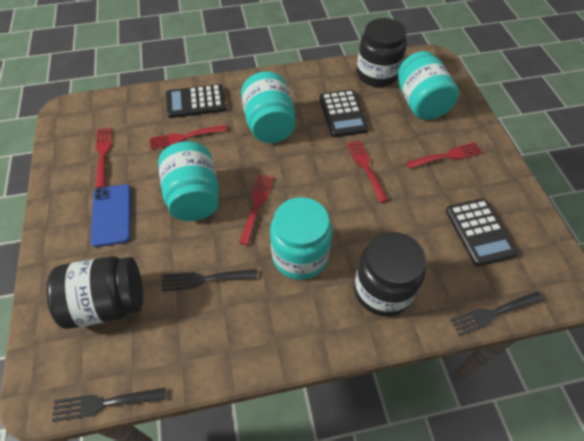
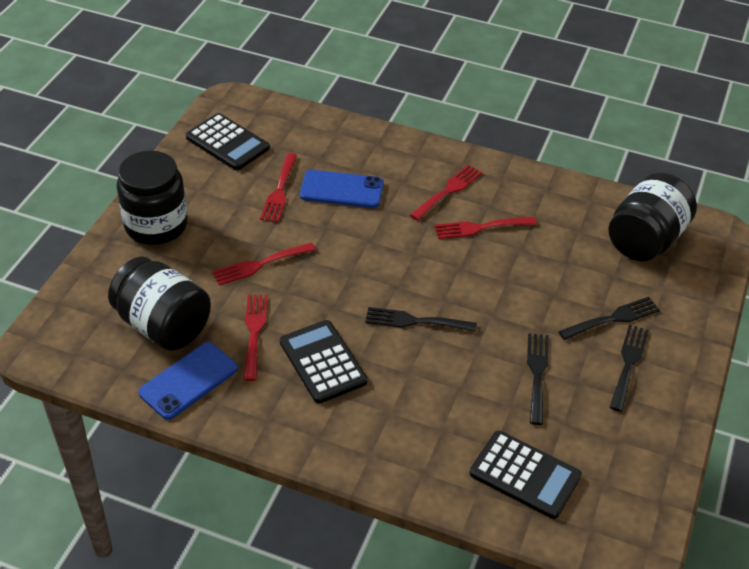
black fork: 3 -> 4
blue phone: 1 -> 2
turquoise jar: 4 -> 0

